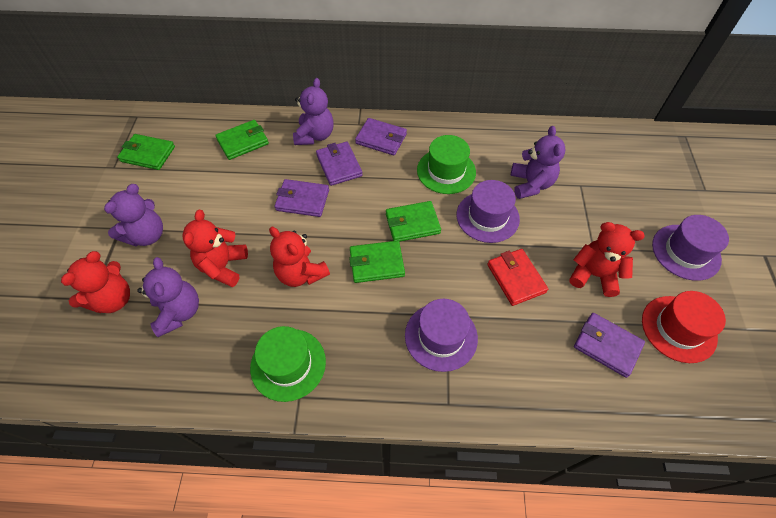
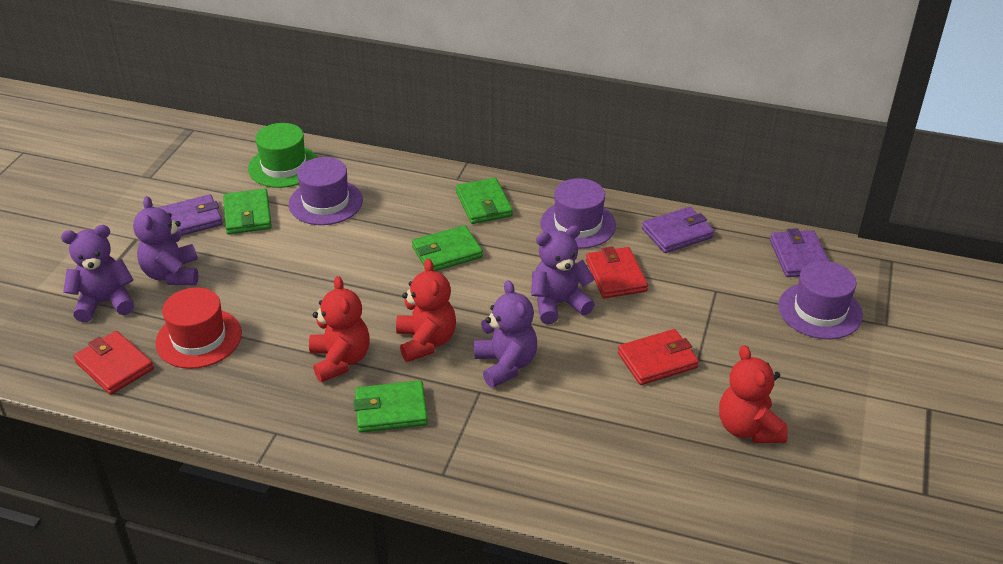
green hat: 2 -> 1
purple wallet: 4 -> 3
red teddy bear: 4 -> 3
red wallet: 1 -> 3

